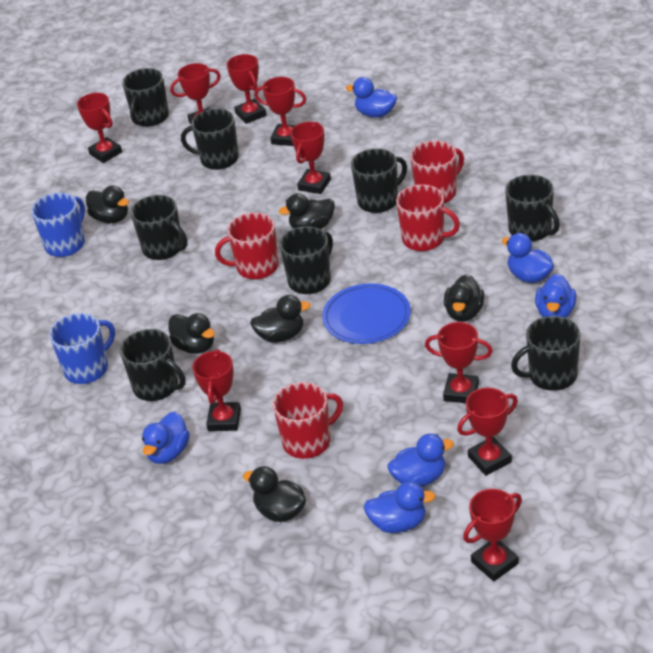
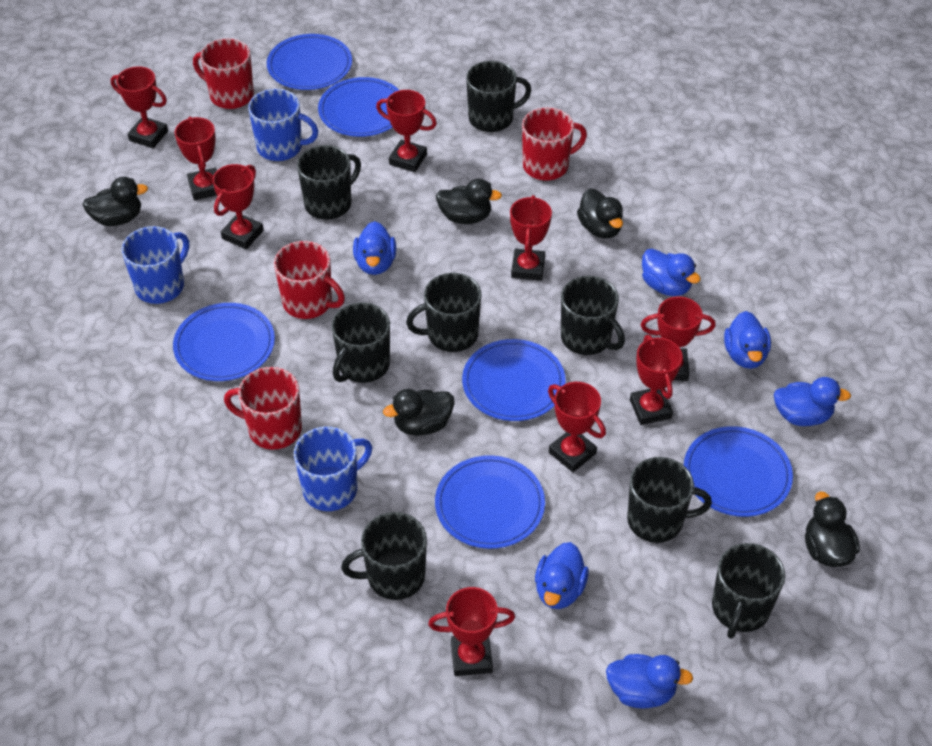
black duck: 6 -> 5
blue mug: 2 -> 3
blue plate: 1 -> 6

